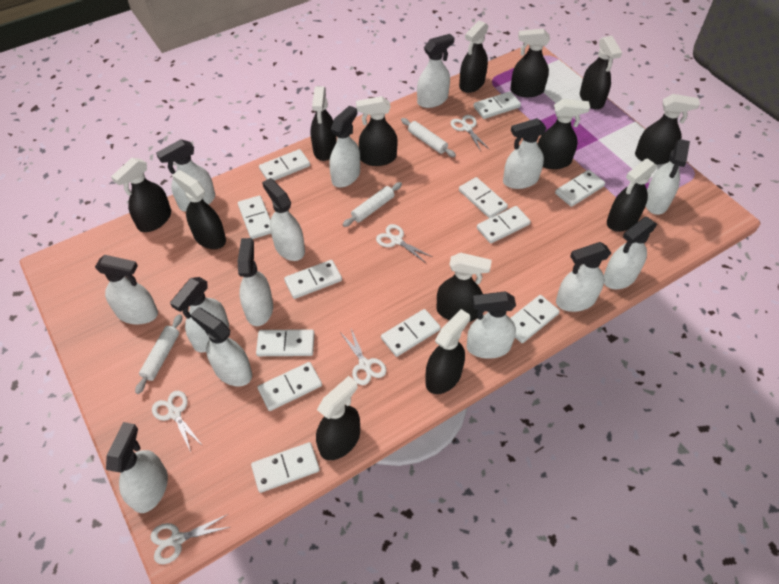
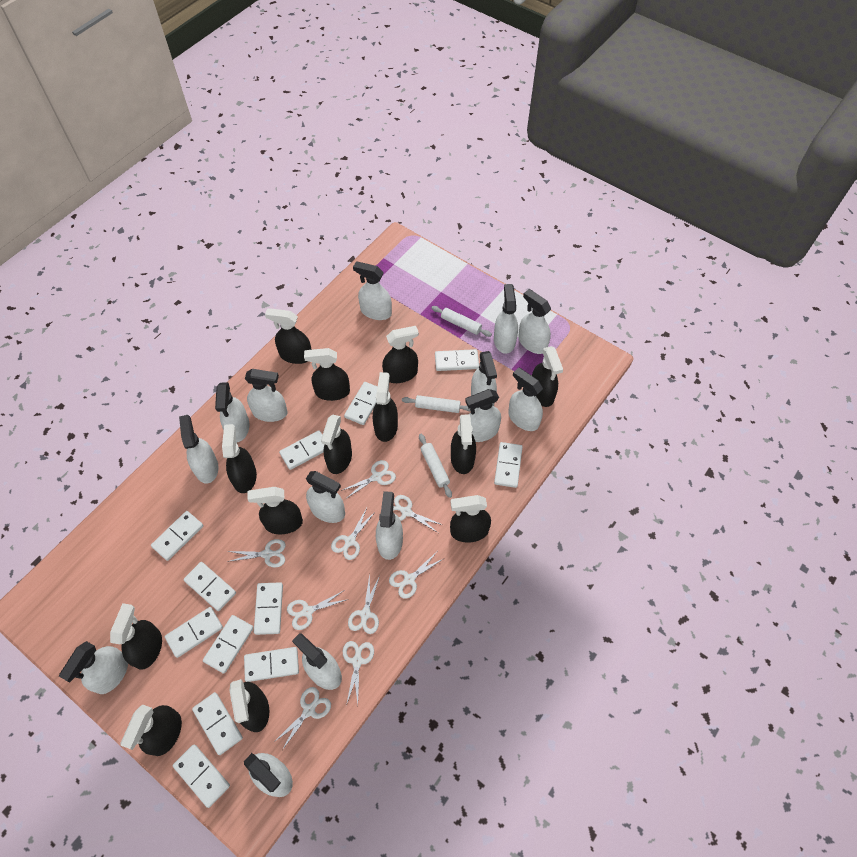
white scissors: 5 -> 9

